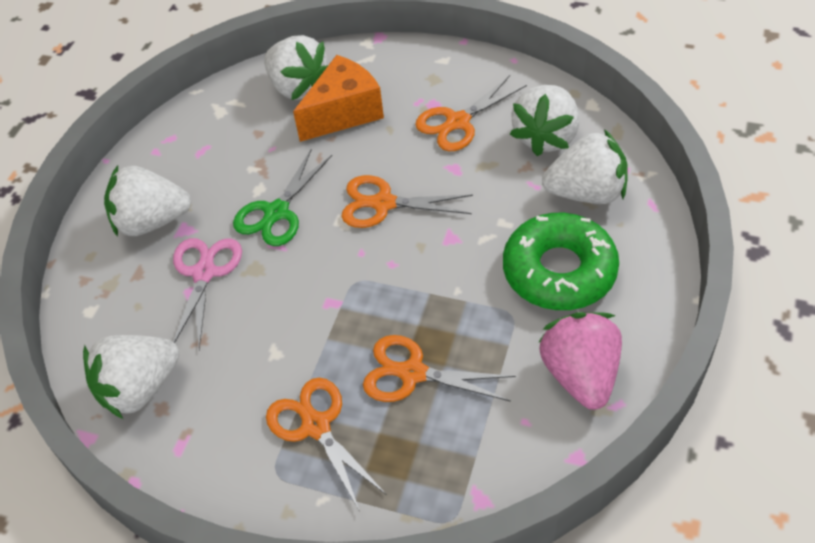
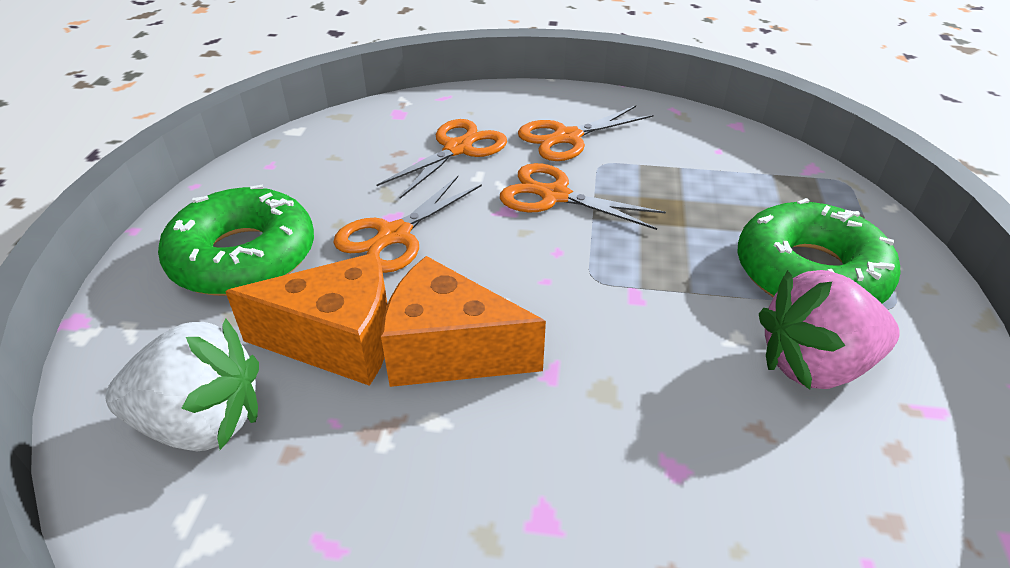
green donut: 1 -> 2
green scissors: 1 -> 0
orange cheese: 1 -> 2
pink scissors: 1 -> 0
white strawberry: 5 -> 1

